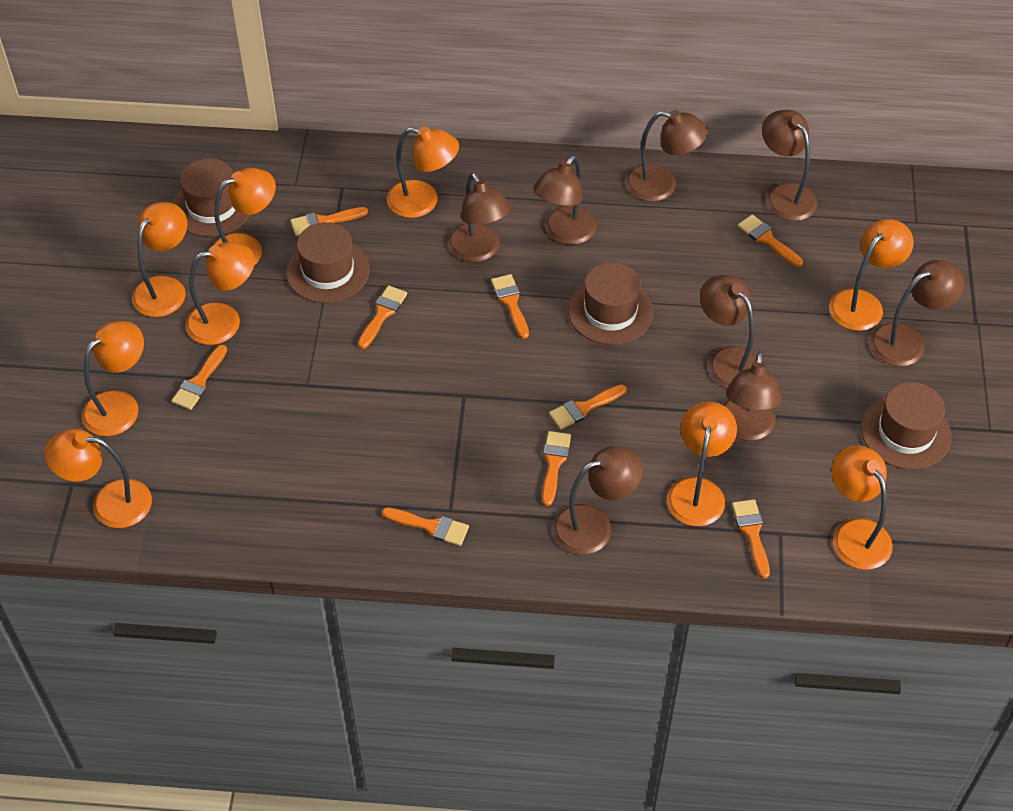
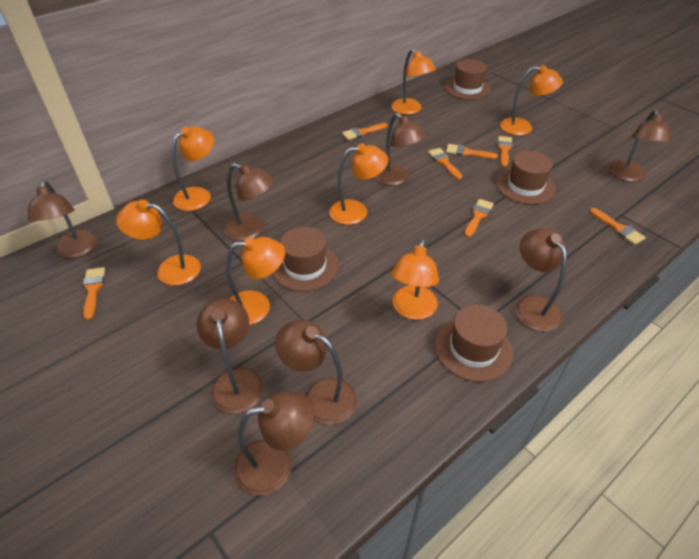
orange brush: 9 -> 7
orange lamp: 9 -> 7

